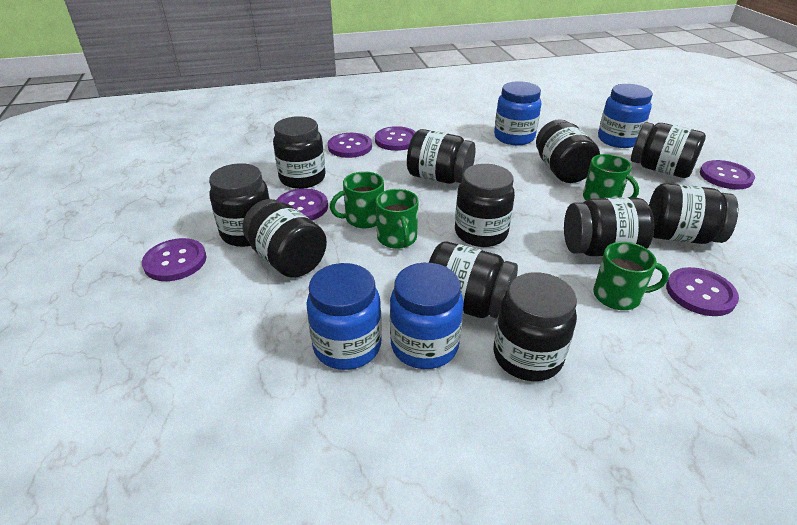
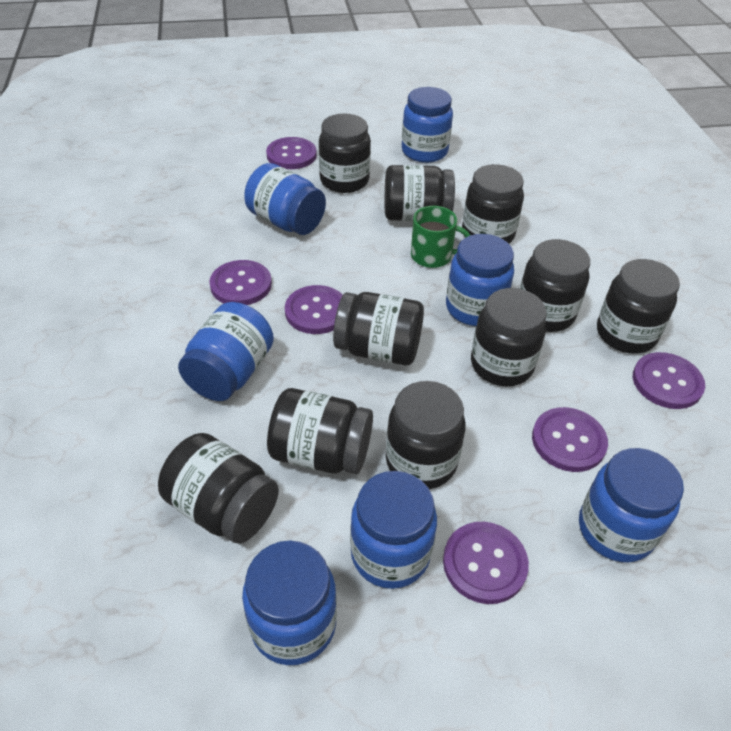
black jar: 11 -> 10
blue jar: 4 -> 7
green mug: 4 -> 1

